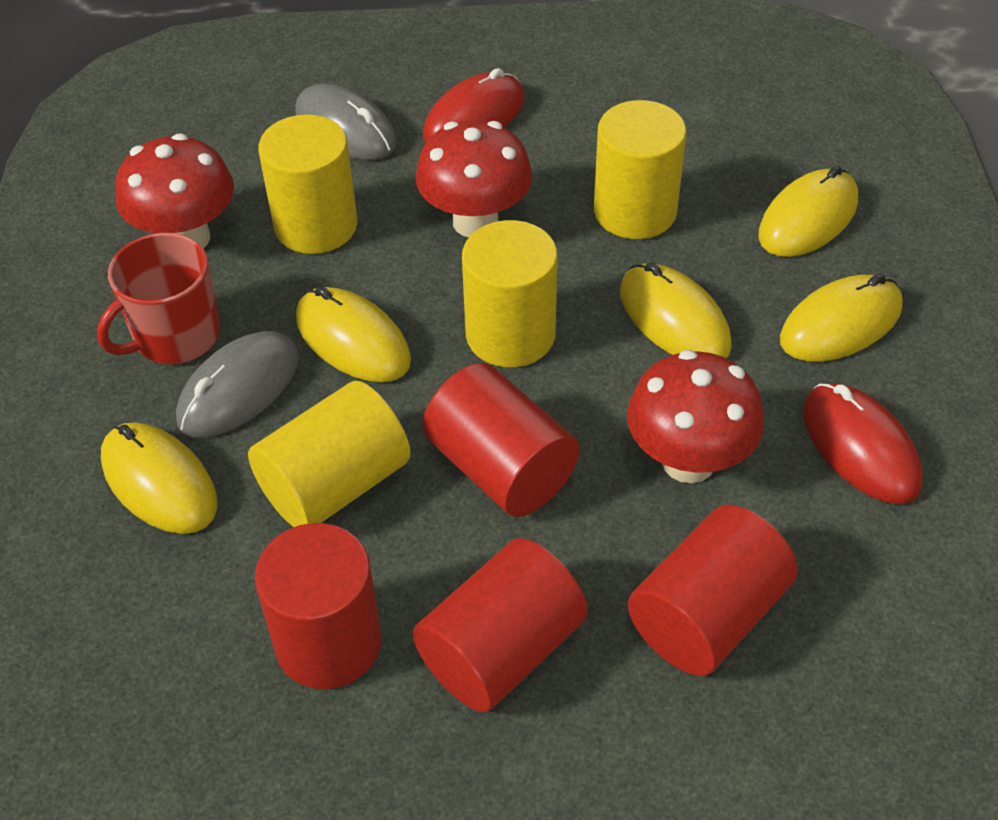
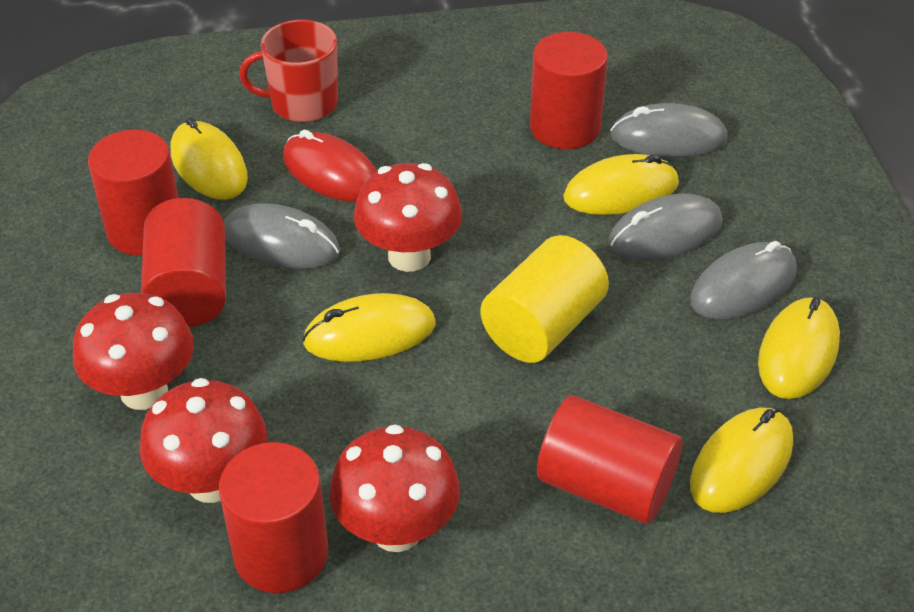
grey mouse: 2 -> 4
red cylinder: 4 -> 5
red mouse: 2 -> 1
red mushroom: 3 -> 4
yellow cylinder: 4 -> 1

